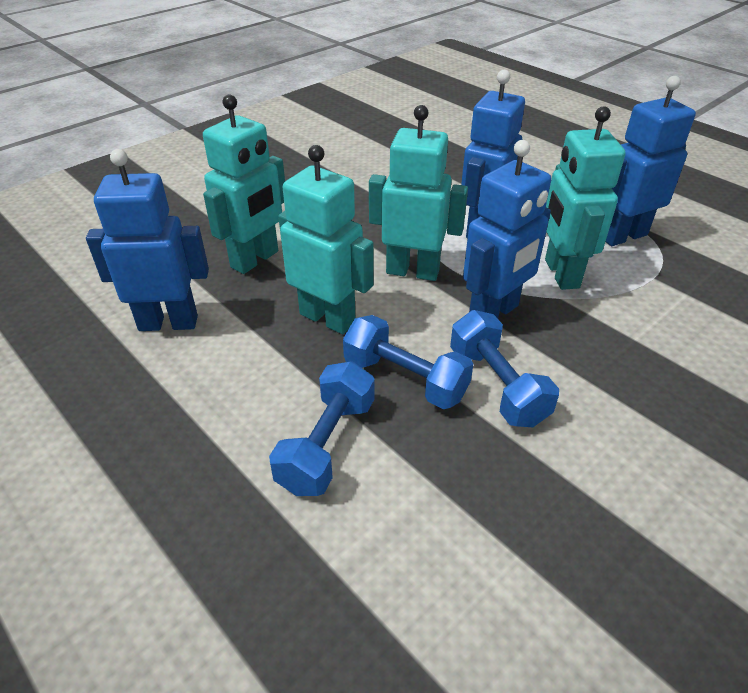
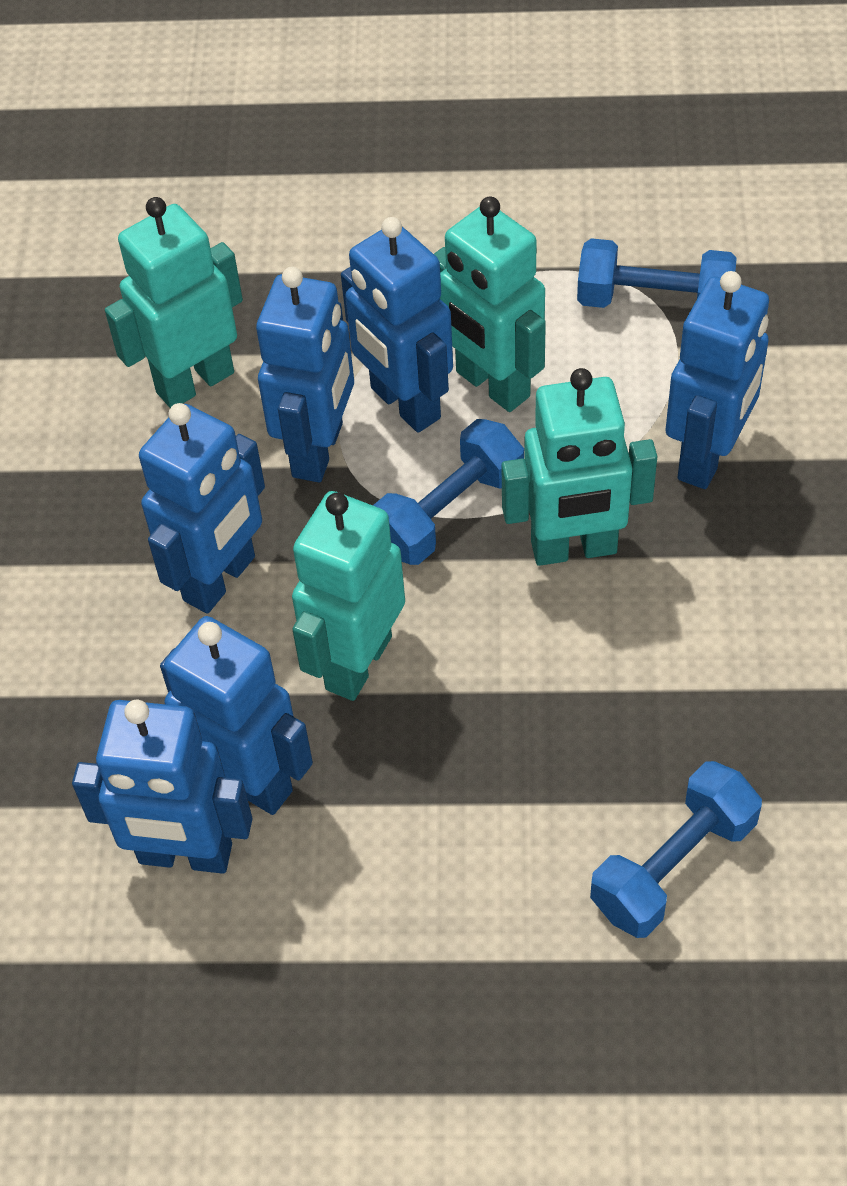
blue robot: 4 -> 6

